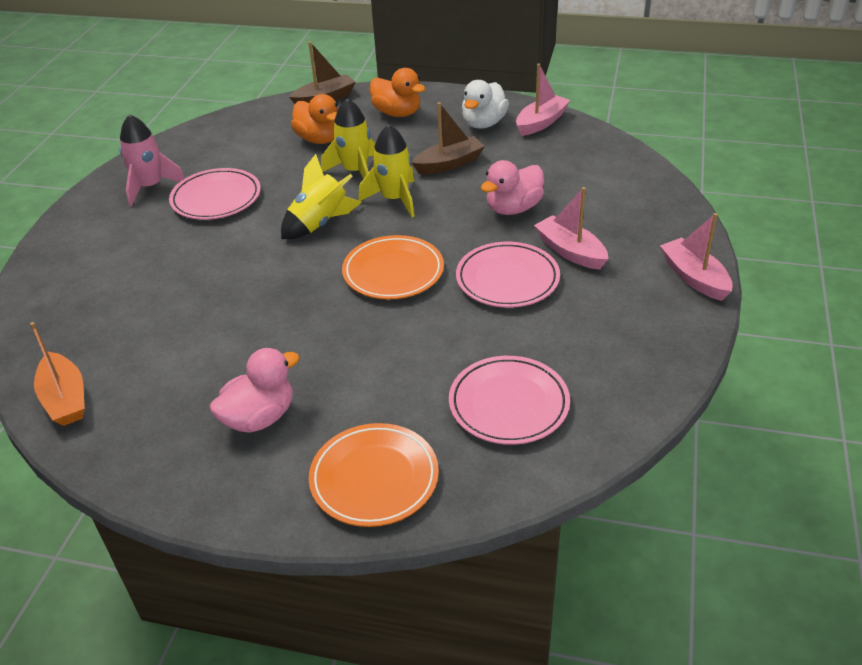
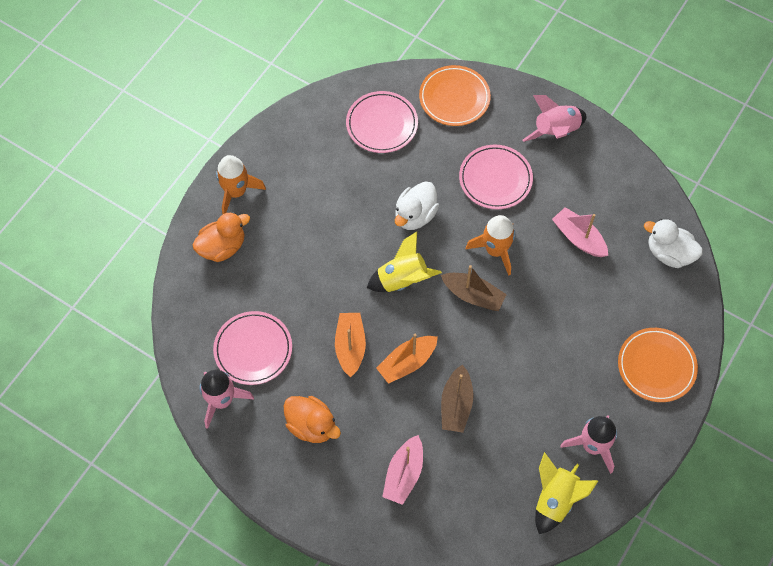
orange boat: 1 -> 2
orange rocket: 0 -> 2
pink boat: 3 -> 2
pink duck: 2 -> 0
pink rocket: 1 -> 3
white duck: 1 -> 2
yellow rocket: 3 -> 2

